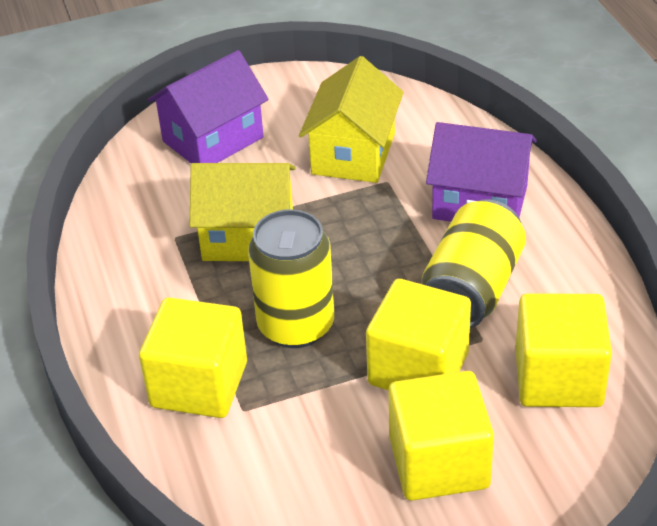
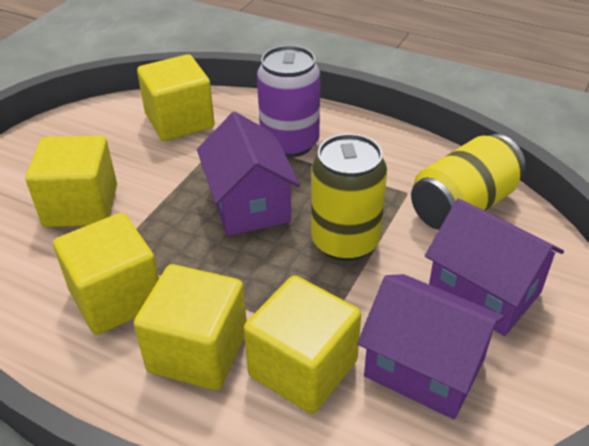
purple can: 0 -> 1
purple house: 2 -> 3
yellow cube: 4 -> 5
yellow house: 2 -> 0

